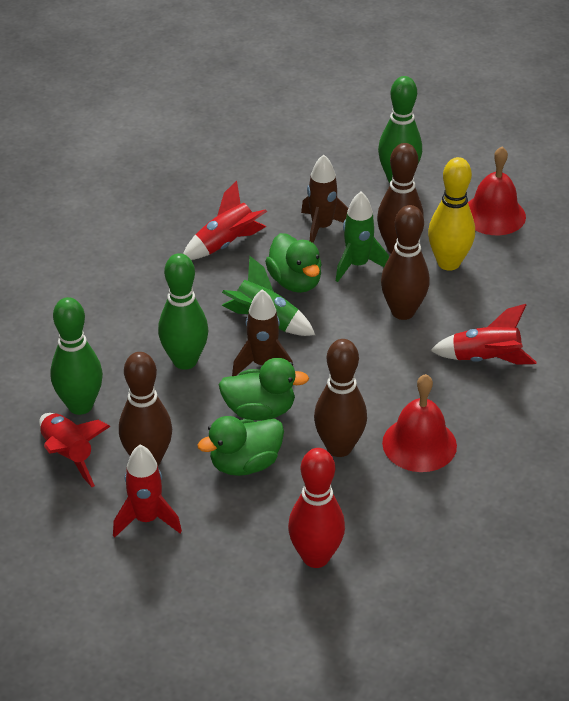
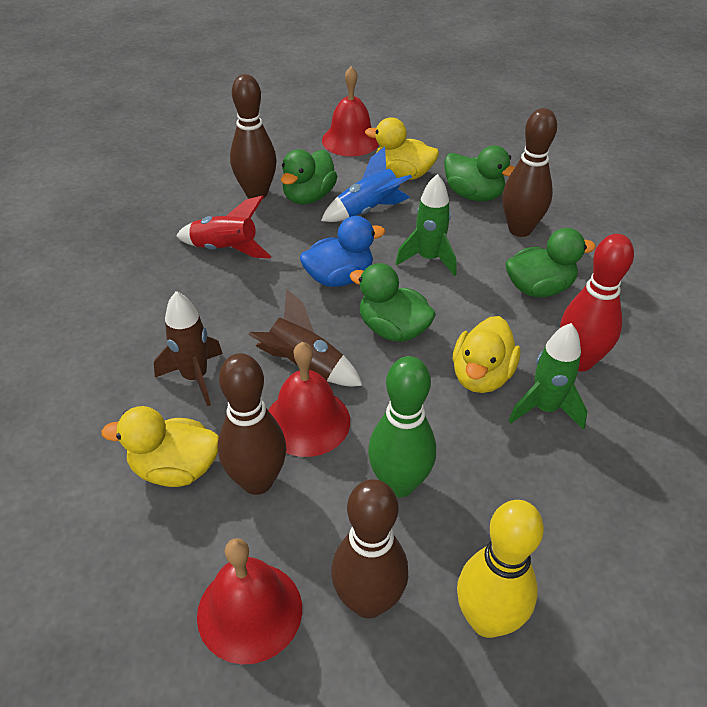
blue duck: 0 -> 1
blue rocket: 0 -> 1
green bowling pin: 3 -> 1
green duck: 3 -> 4
red bell: 2 -> 3
red rocket: 4 -> 1
yellow duck: 0 -> 3

